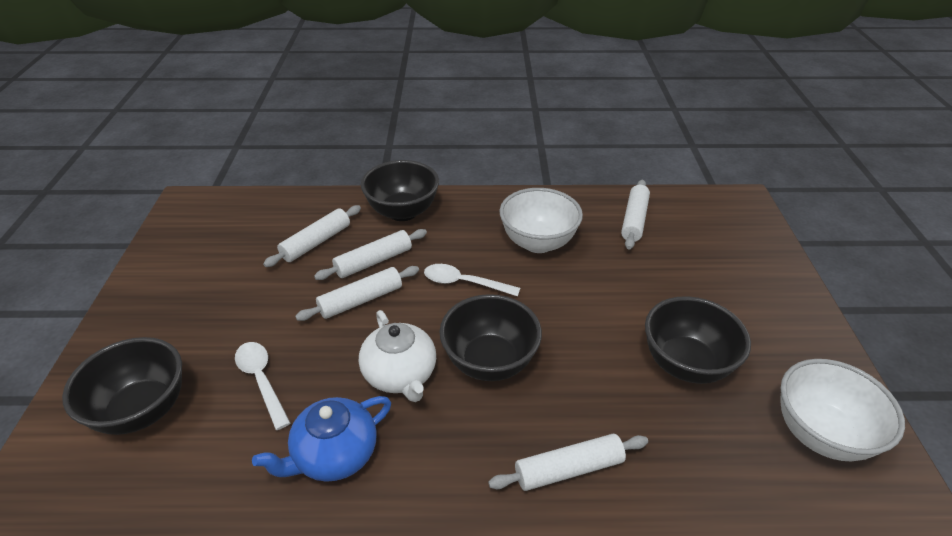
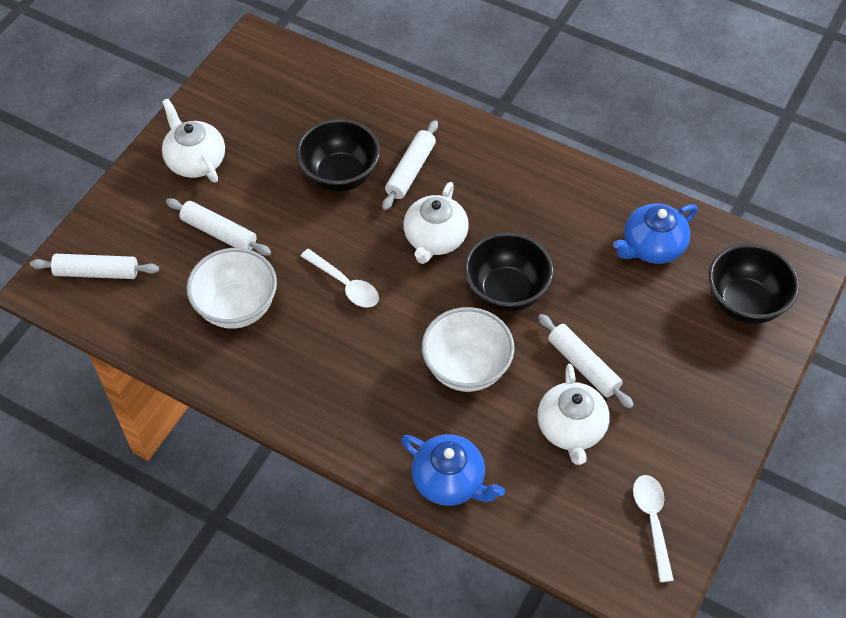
black bowl: 4 -> 3
blue teapot: 1 -> 2
white rolling pin: 5 -> 4
white teapot: 1 -> 3

